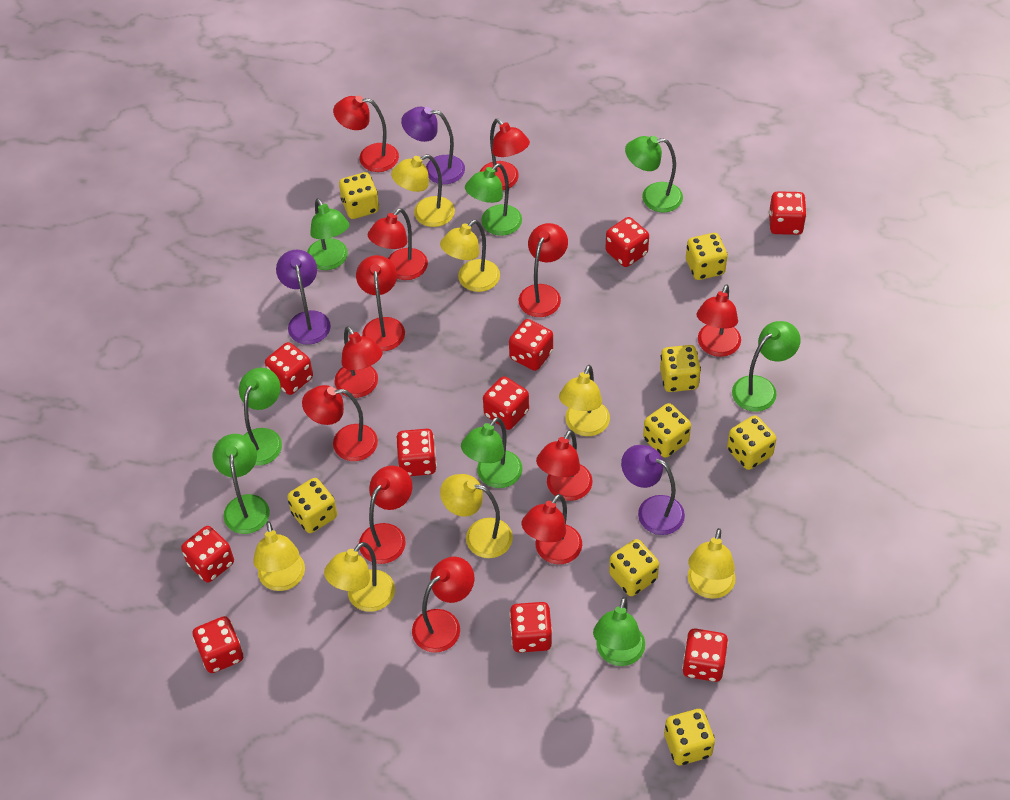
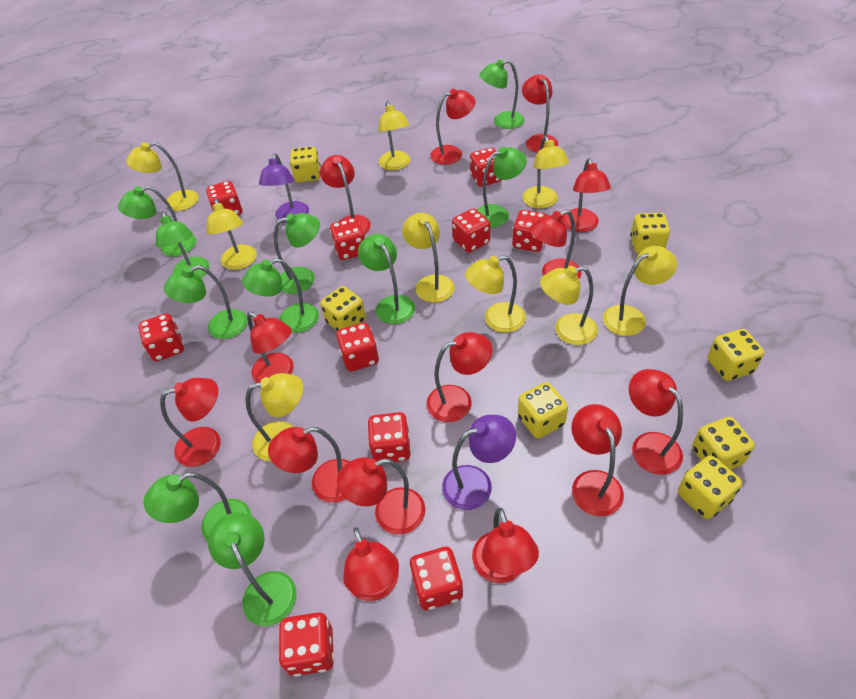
green lamp: 8 -> 10
purple lamp: 3 -> 2
red lamp: 12 -> 14
yellow dice: 8 -> 7
yellow lamp: 7 -> 9

